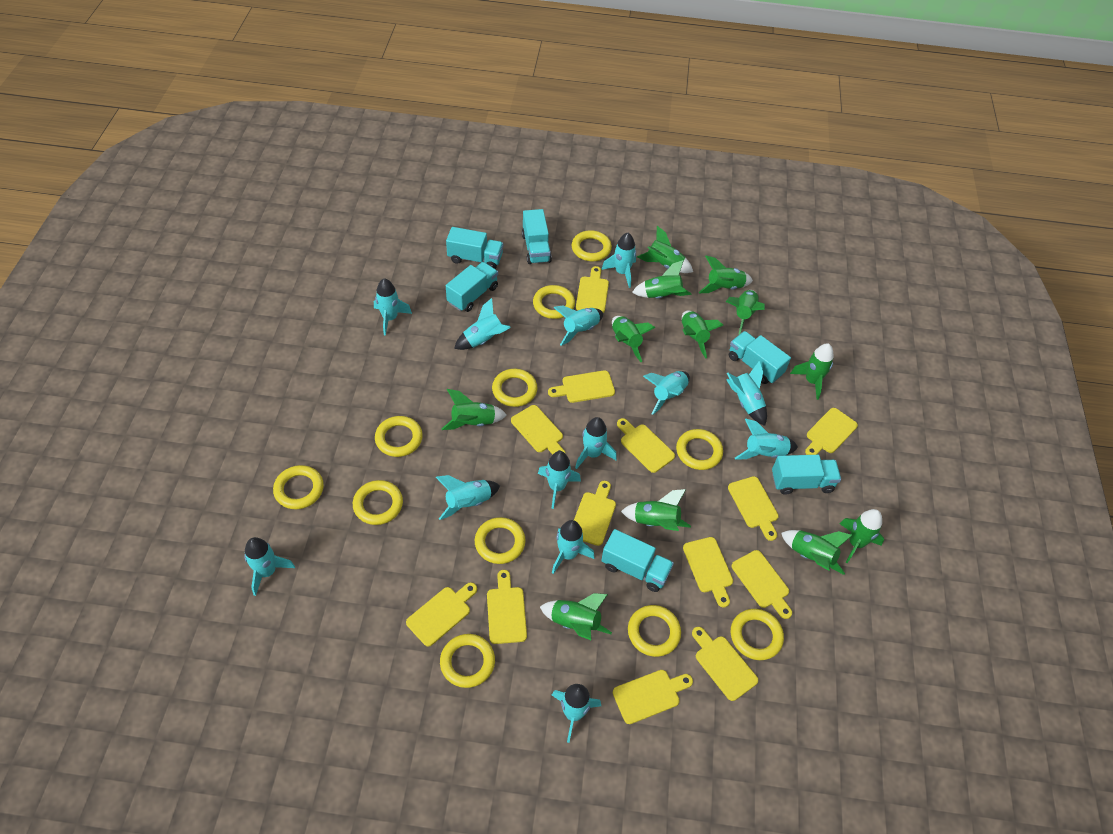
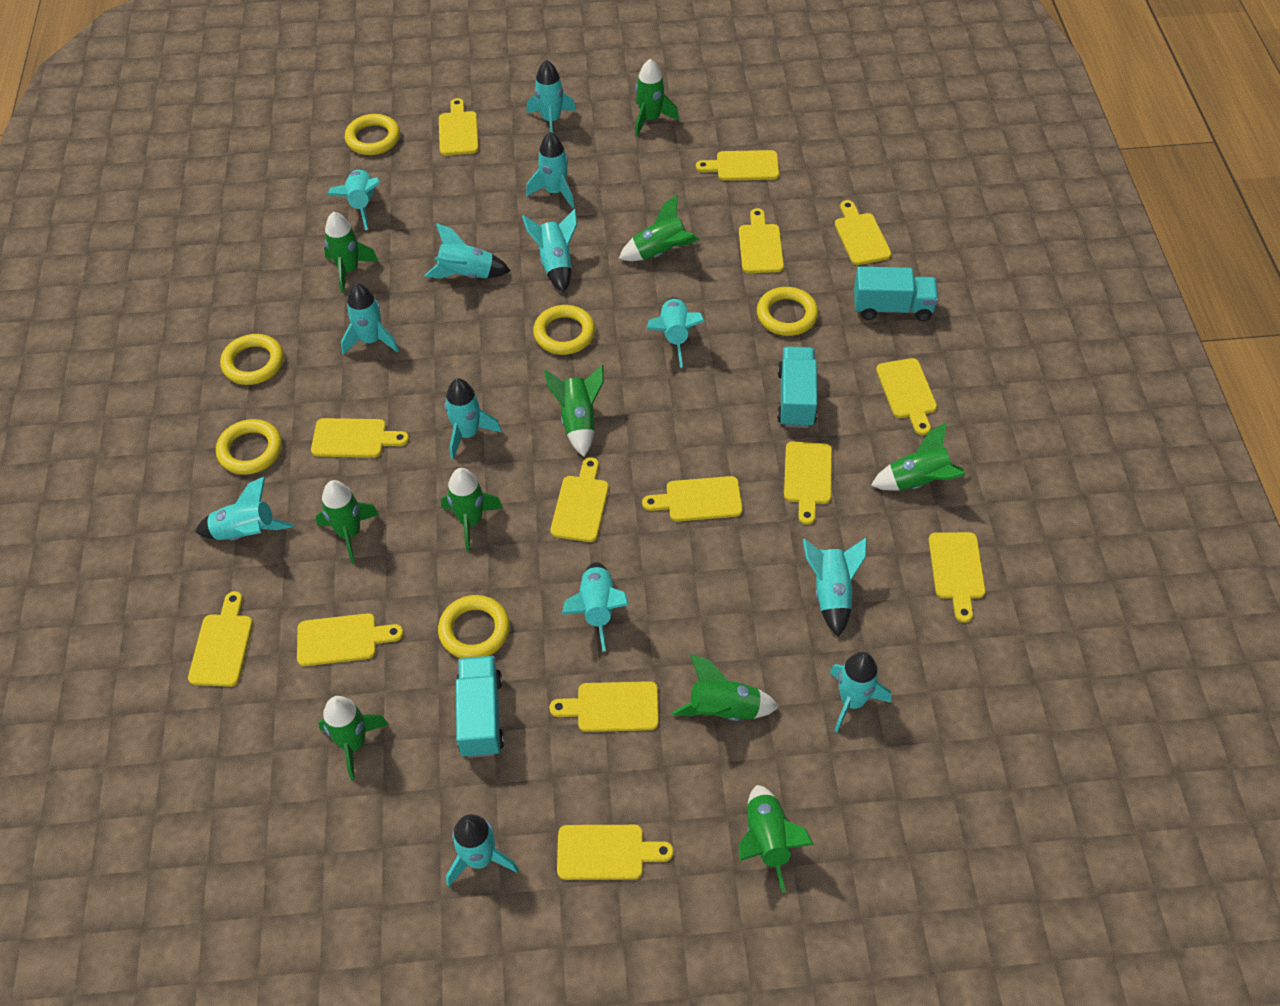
green rocket: 12 -> 10
turquoise truck: 6 -> 3
yellow cutting board: 13 -> 14
yellow ring: 11 -> 6

